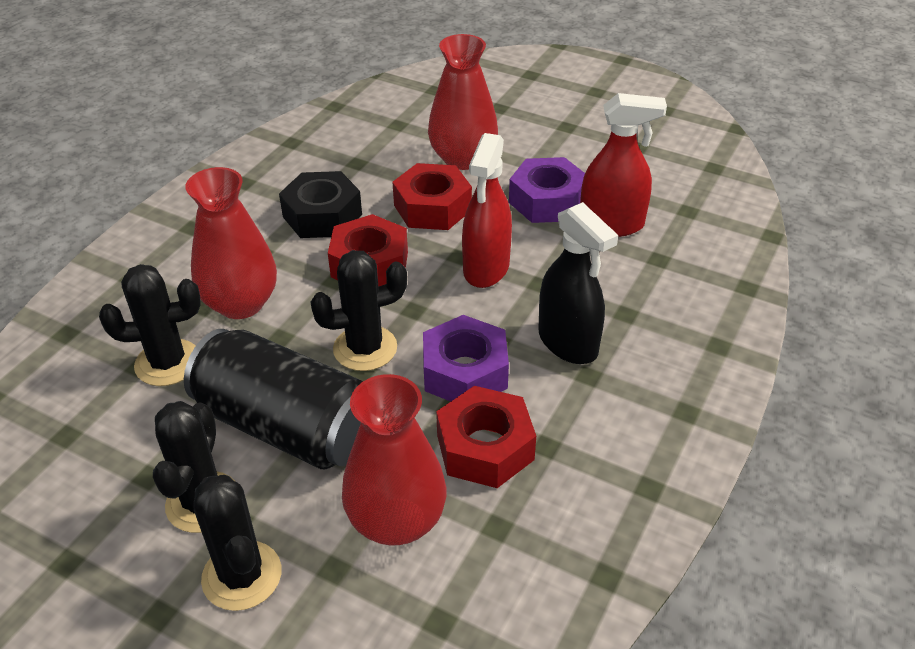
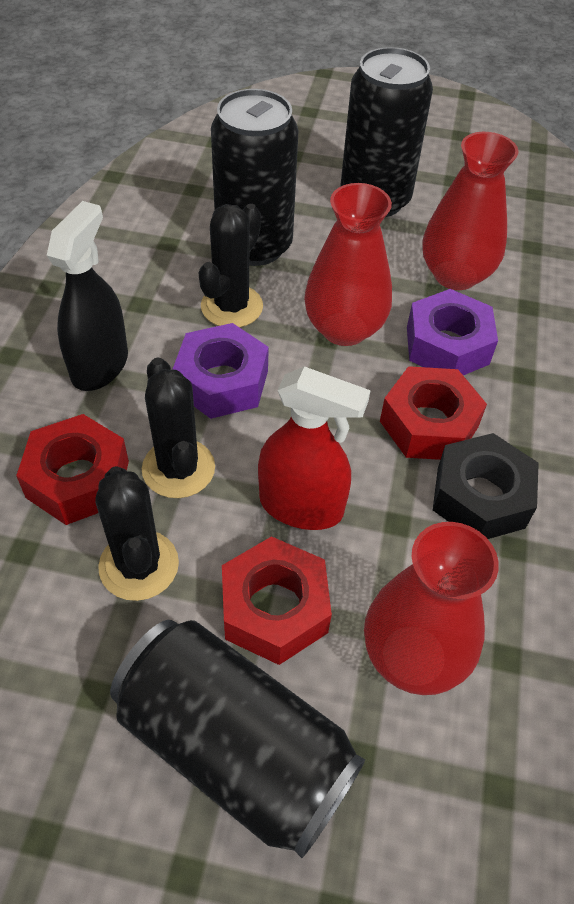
black cactus: 4 -> 3
black can: 1 -> 3
red spray bottle: 2 -> 1

